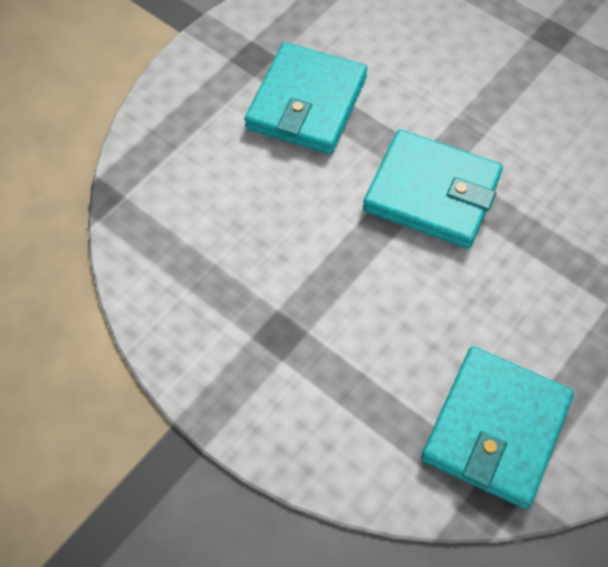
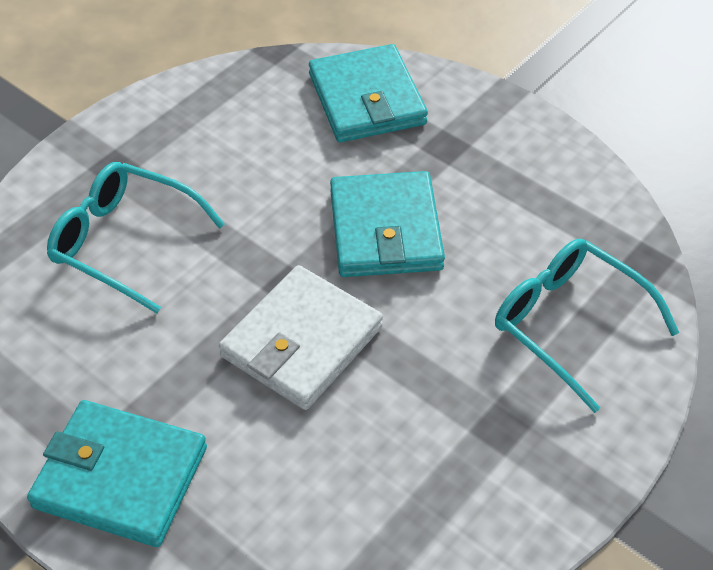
turquoise glasses: 0 -> 2
white wallet: 0 -> 1

